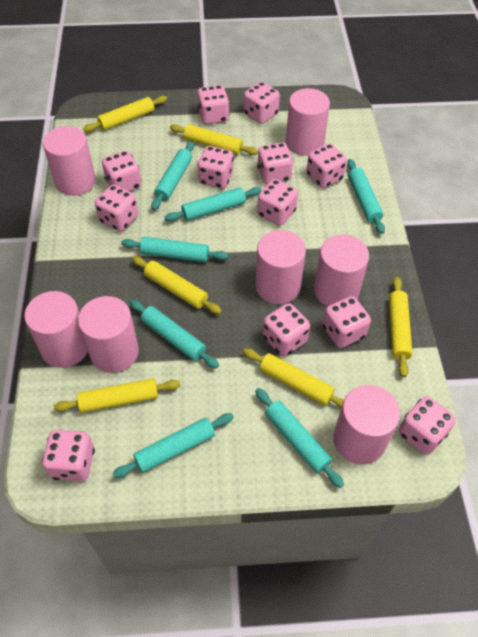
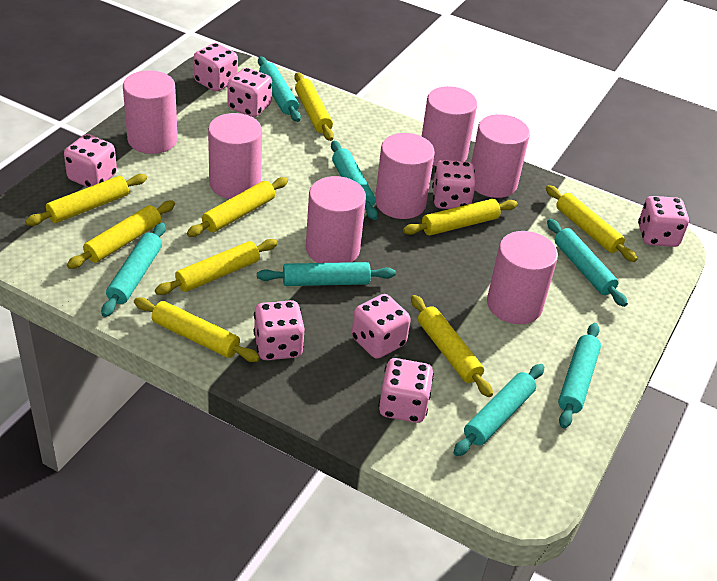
pink dice: 12 -> 8
yellow rolling pin: 6 -> 9

